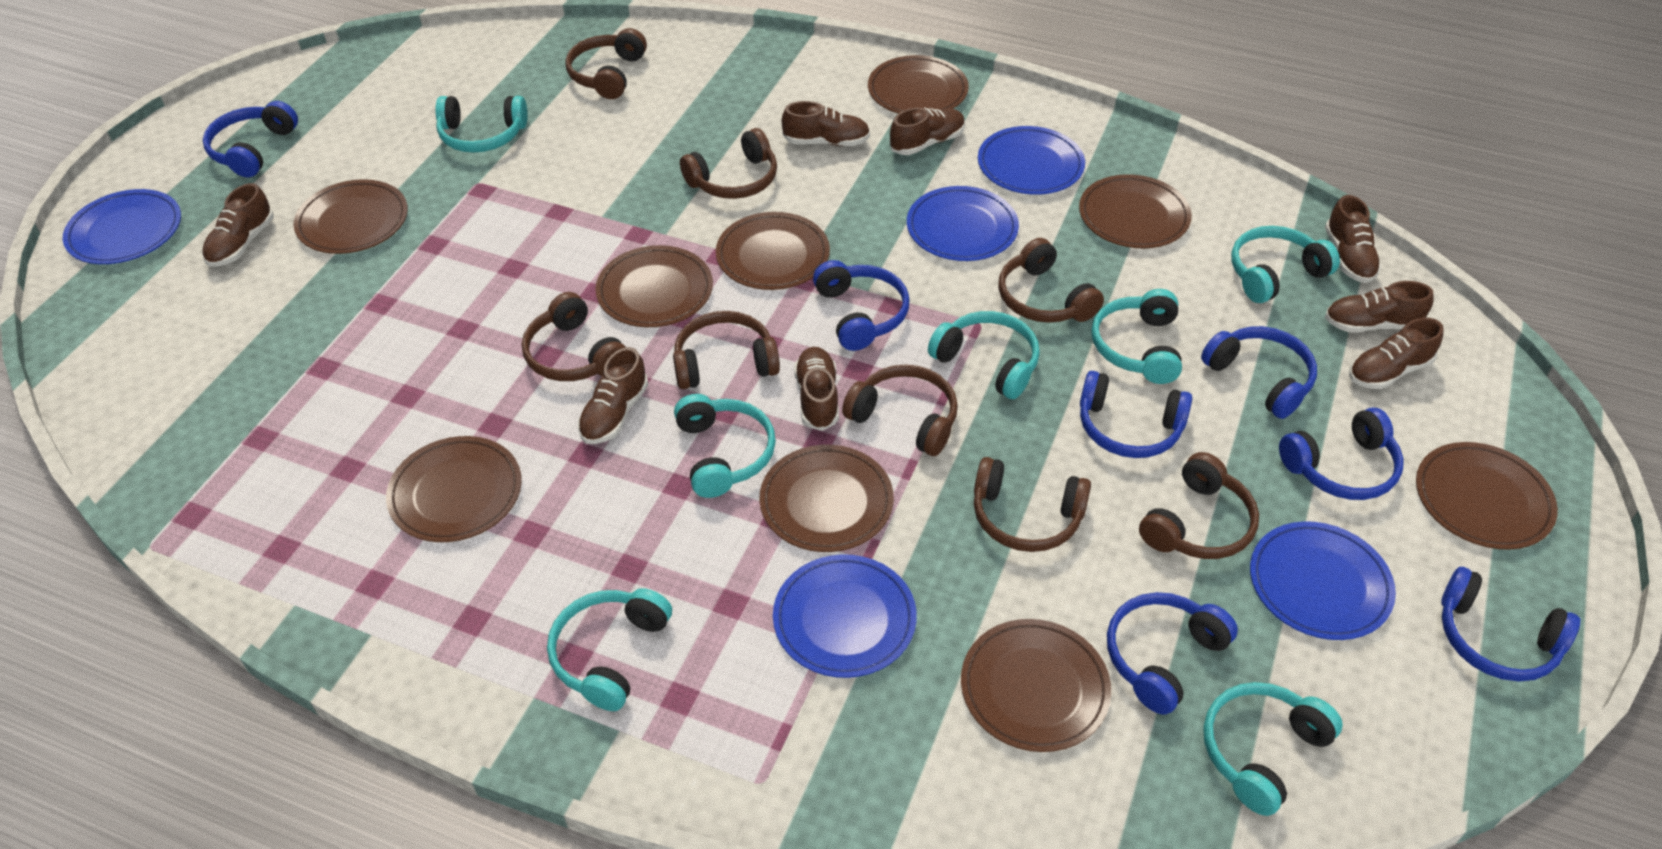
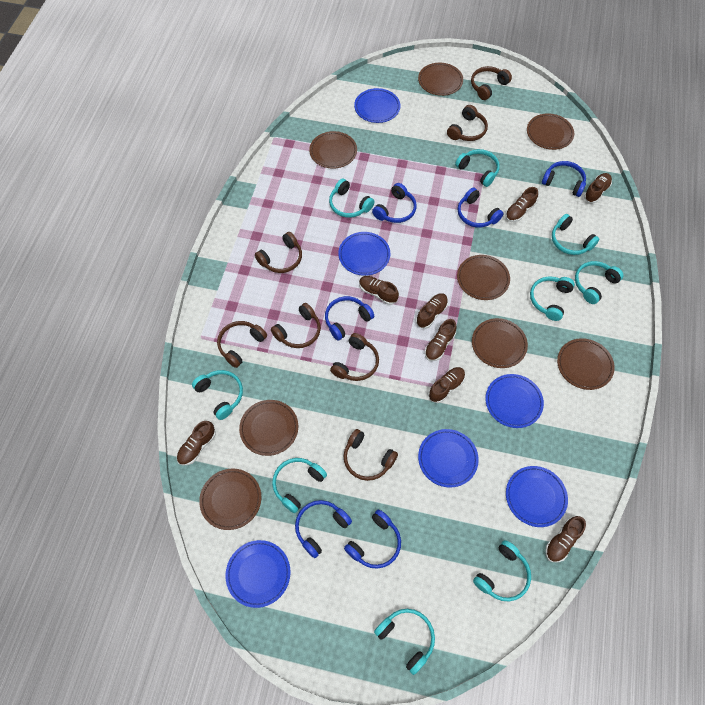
blue headphones: 7 -> 6
blue plate: 5 -> 6
brown headphones: 8 -> 7
brown plate: 9 -> 8
turquoise headphones: 7 -> 9

